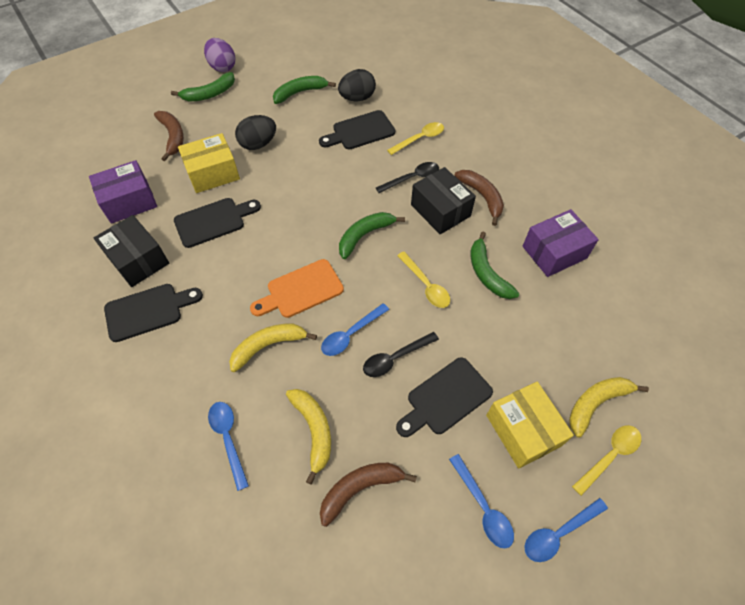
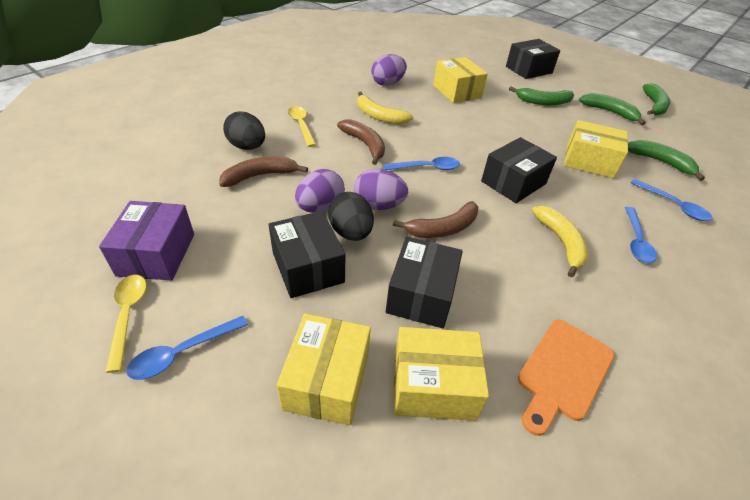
black box: 2 -> 4
black cutting board: 4 -> 0
black spoon: 2 -> 0
purple box: 2 -> 1
purple egg: 1 -> 3
yellow banana: 3 -> 2
yellow box: 2 -> 4
yellow spoon: 3 -> 2

